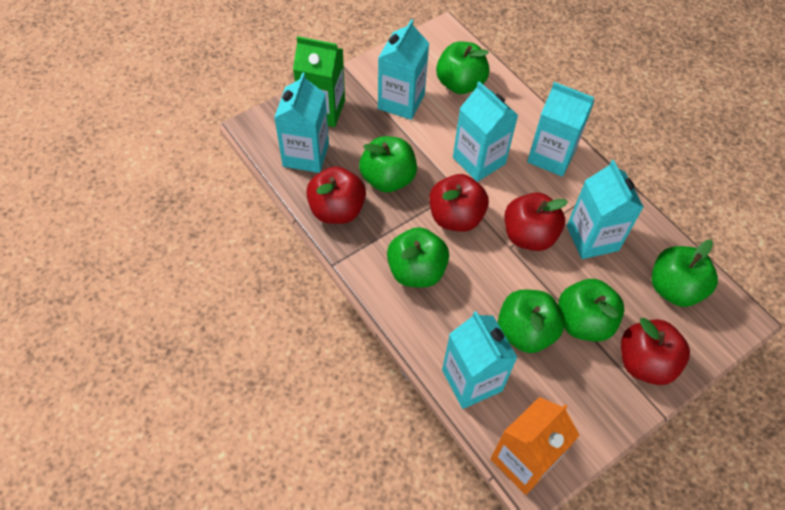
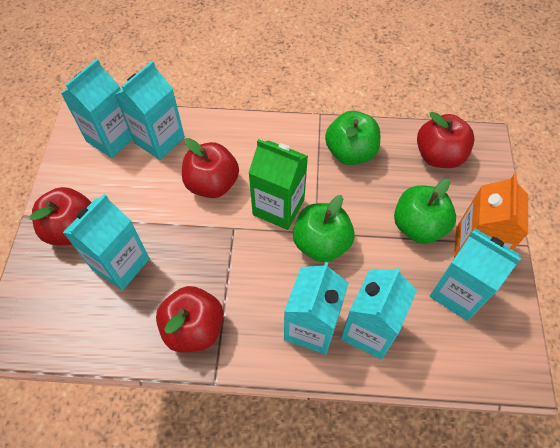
green apple: 6 -> 3

